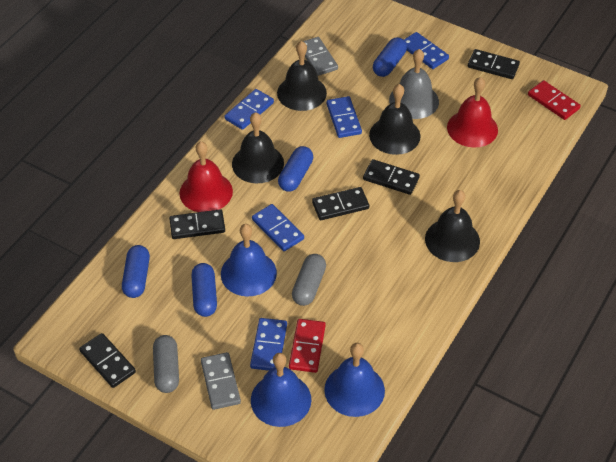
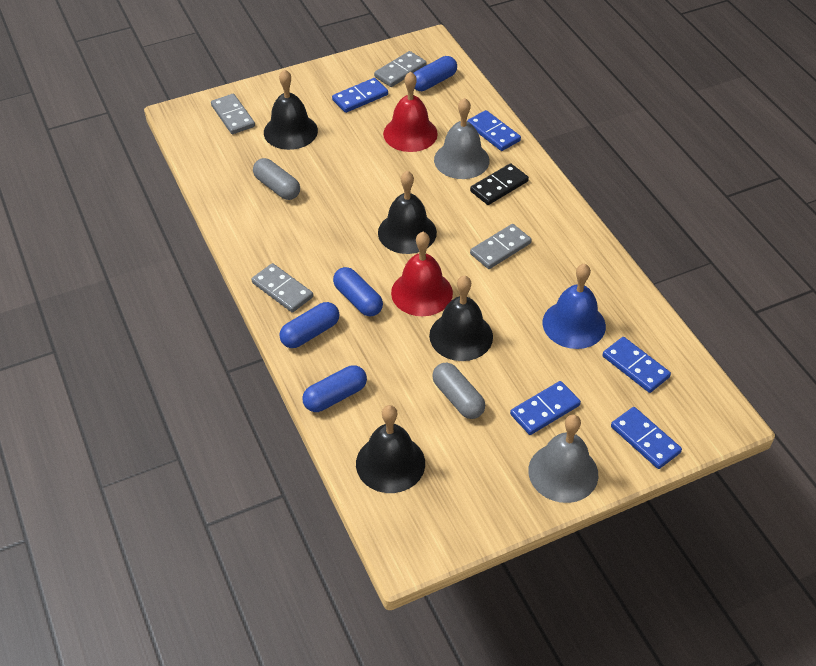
black domino: 5 -> 1
blue bell: 3 -> 1
grey bell: 1 -> 2
grey domino: 2 -> 4
red domino: 2 -> 0

